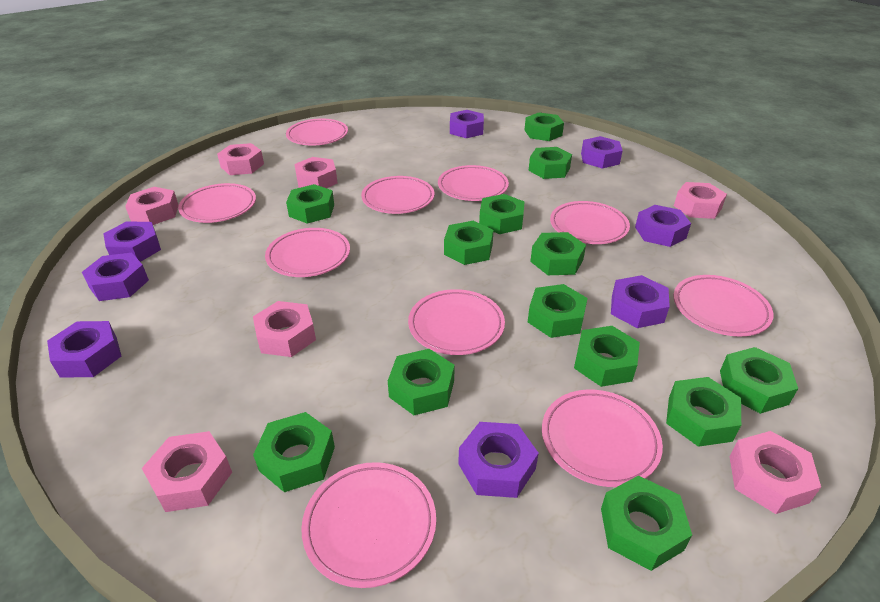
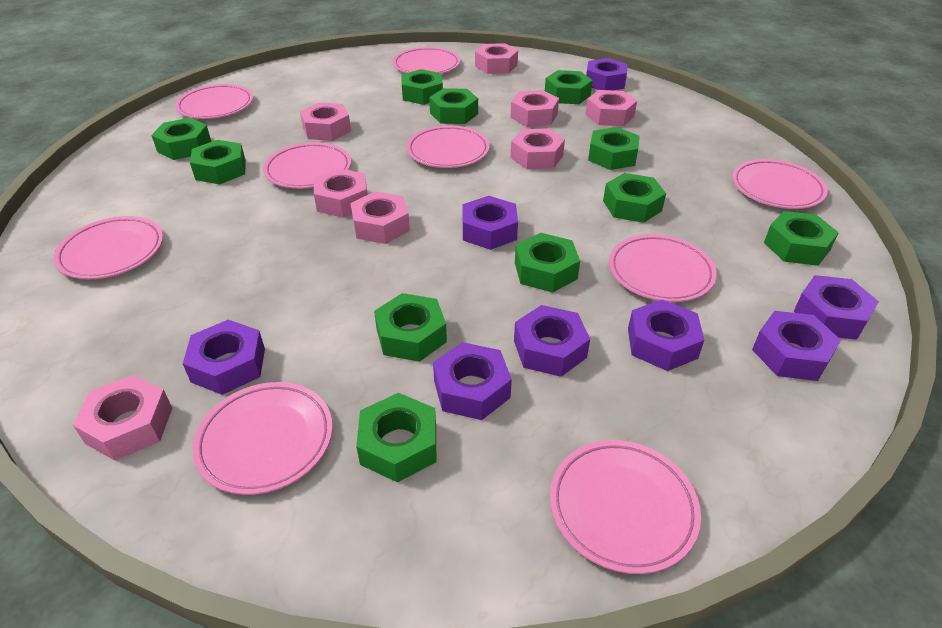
green nut: 13 -> 11
pink nut: 7 -> 8
pink plate: 10 -> 9

